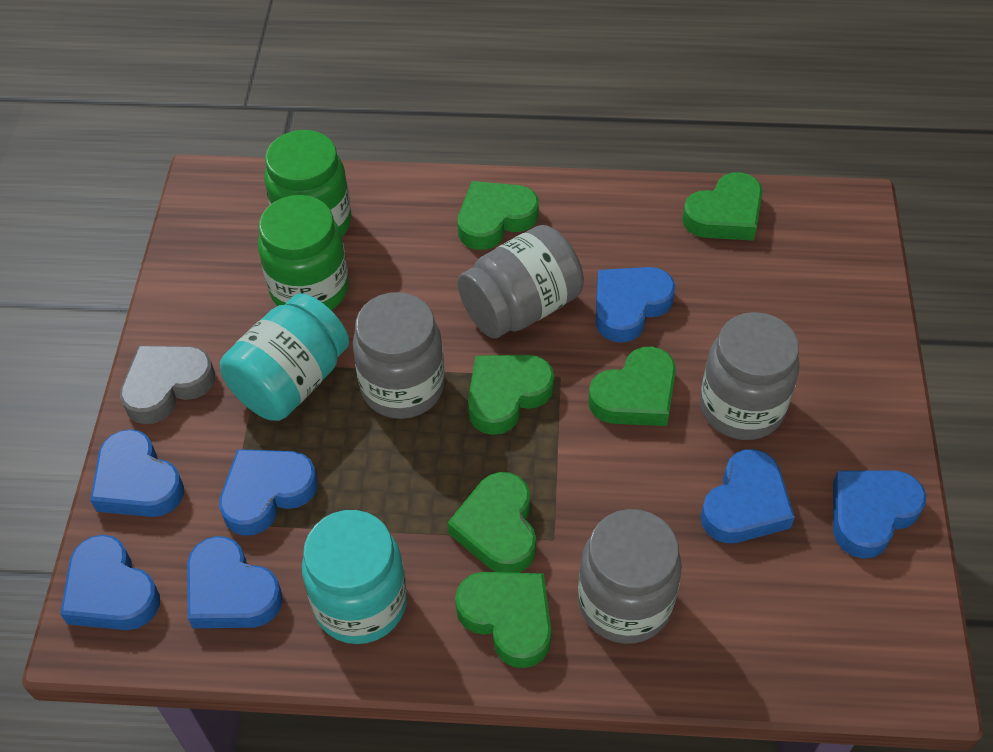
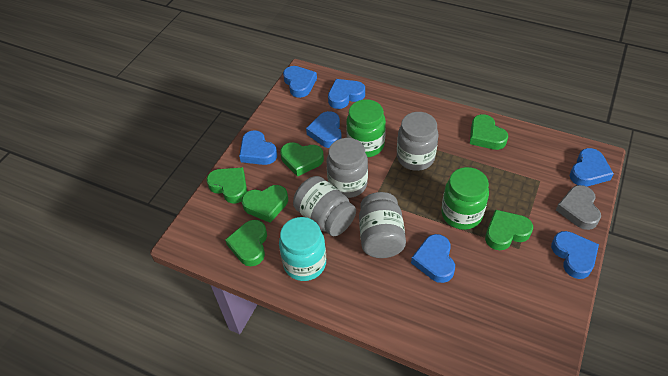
turquoise jar: 2 -> 1

